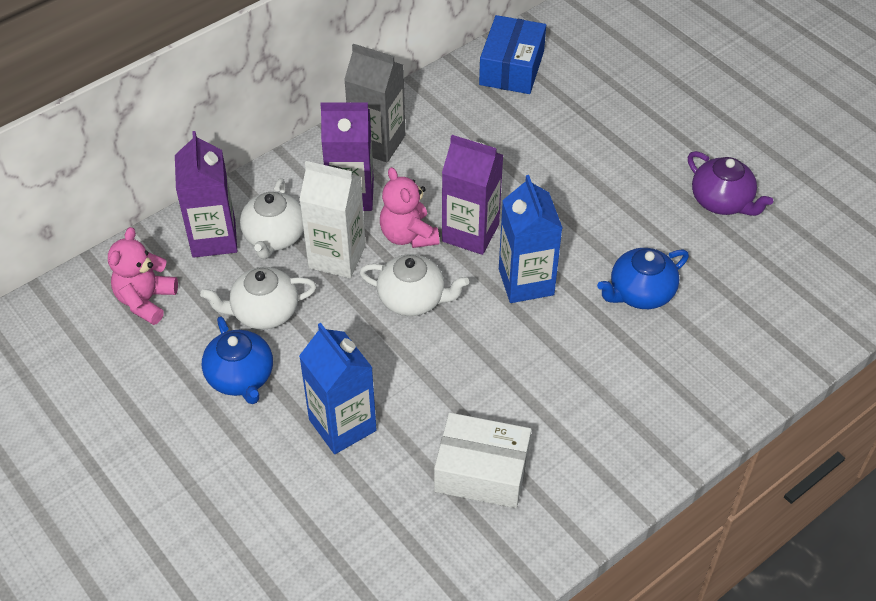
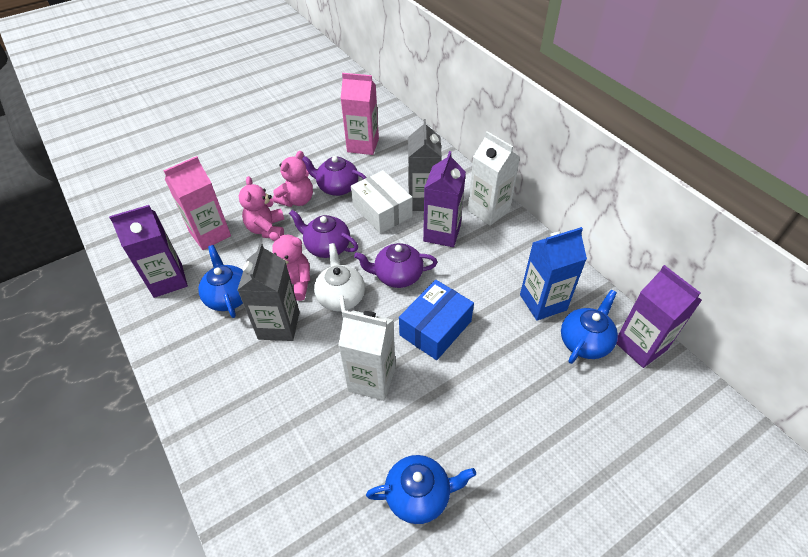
blue carton: 2 -> 1
blue teapot: 2 -> 3
grey carton: 1 -> 2
pink carton: 0 -> 2
pink teddy bear: 2 -> 3
purple teapot: 1 -> 3
white carton: 1 -> 2
white teapot: 3 -> 1

